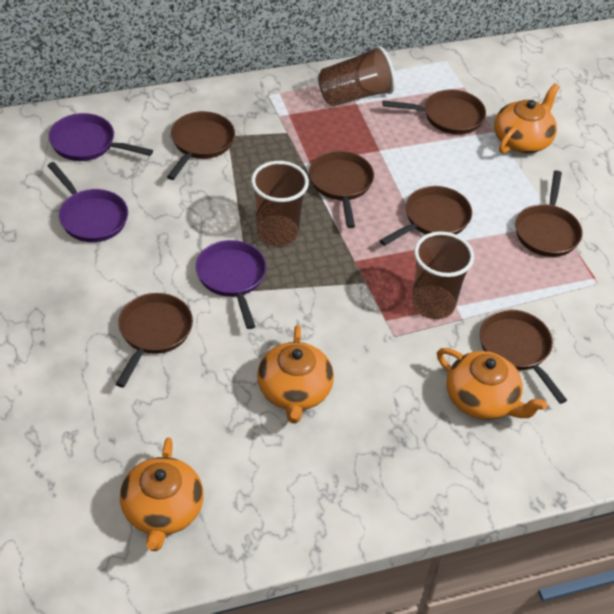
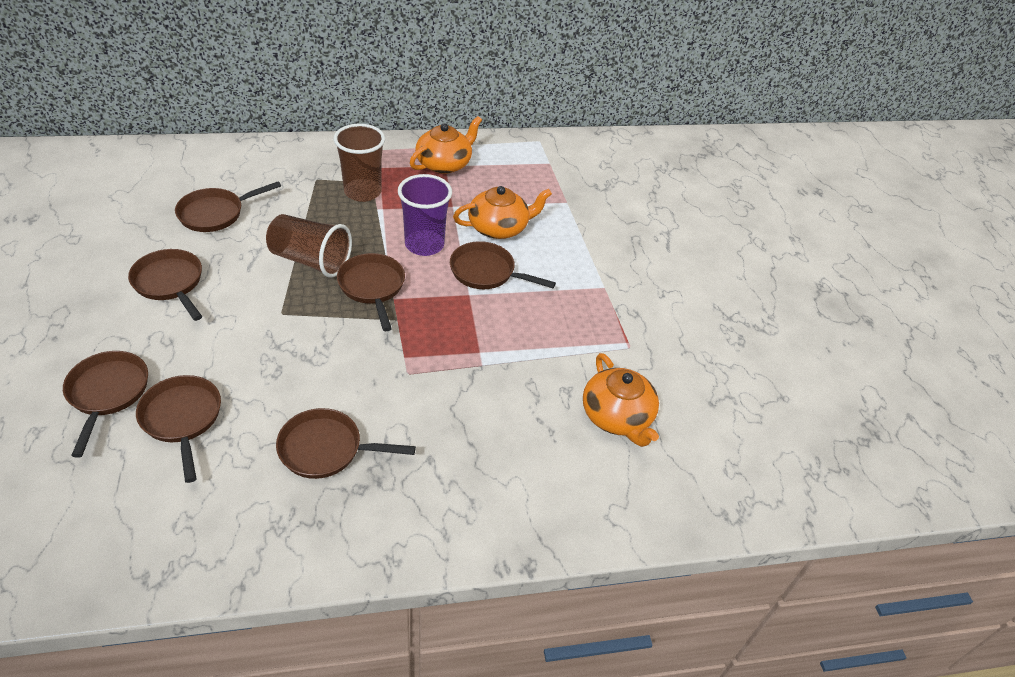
brown cup: 3 -> 2
orange teapot: 4 -> 3
purple cup: 0 -> 1
purple pan: 3 -> 0

